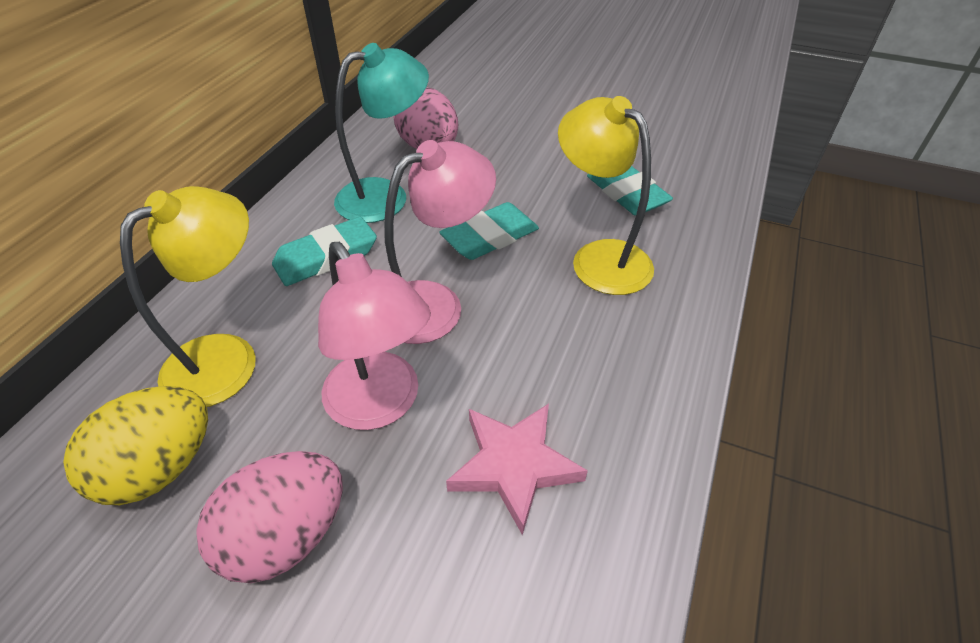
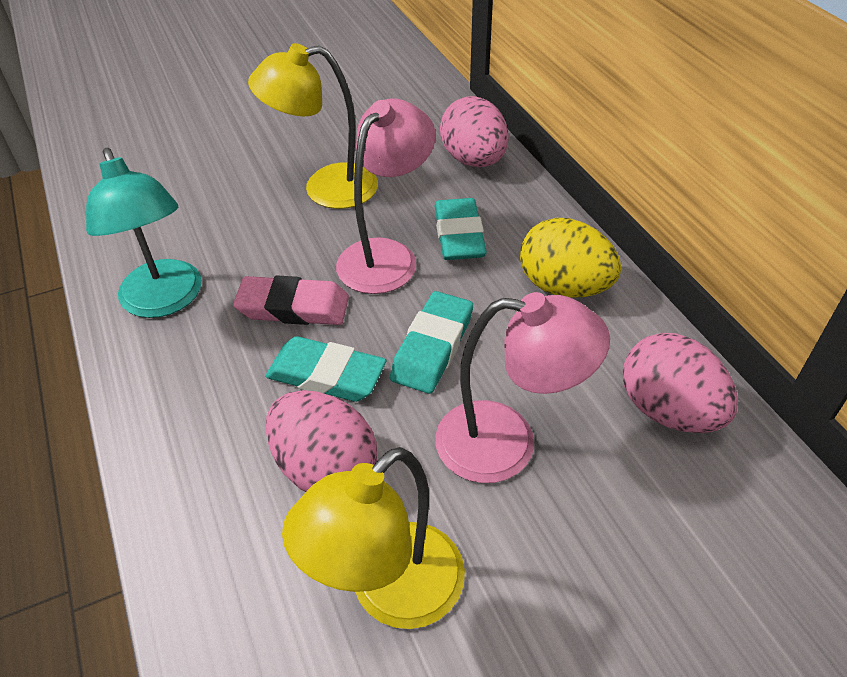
pink egg: 2 -> 3
pink eraser: 0 -> 1
pink star: 1 -> 0

